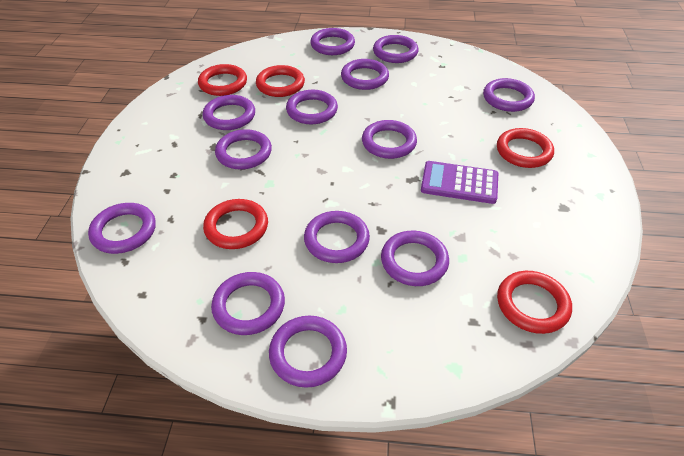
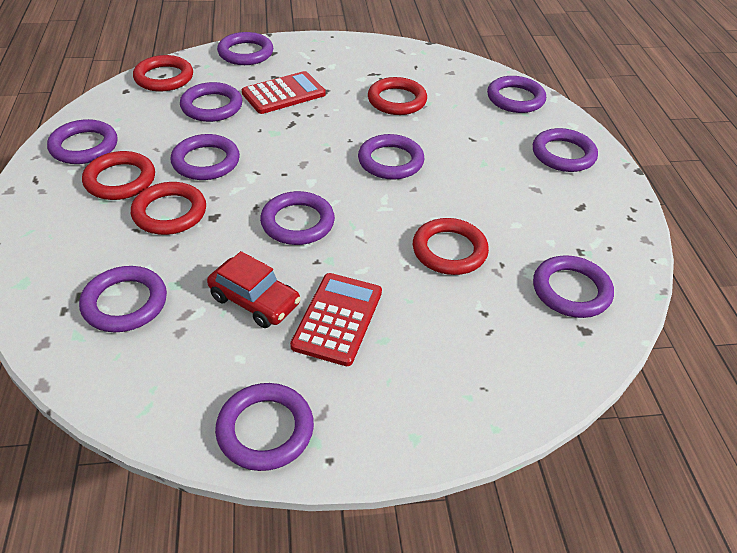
purple calculator: 1 -> 0
purple ring: 13 -> 11
red calculator: 0 -> 2
red car: 0 -> 1

